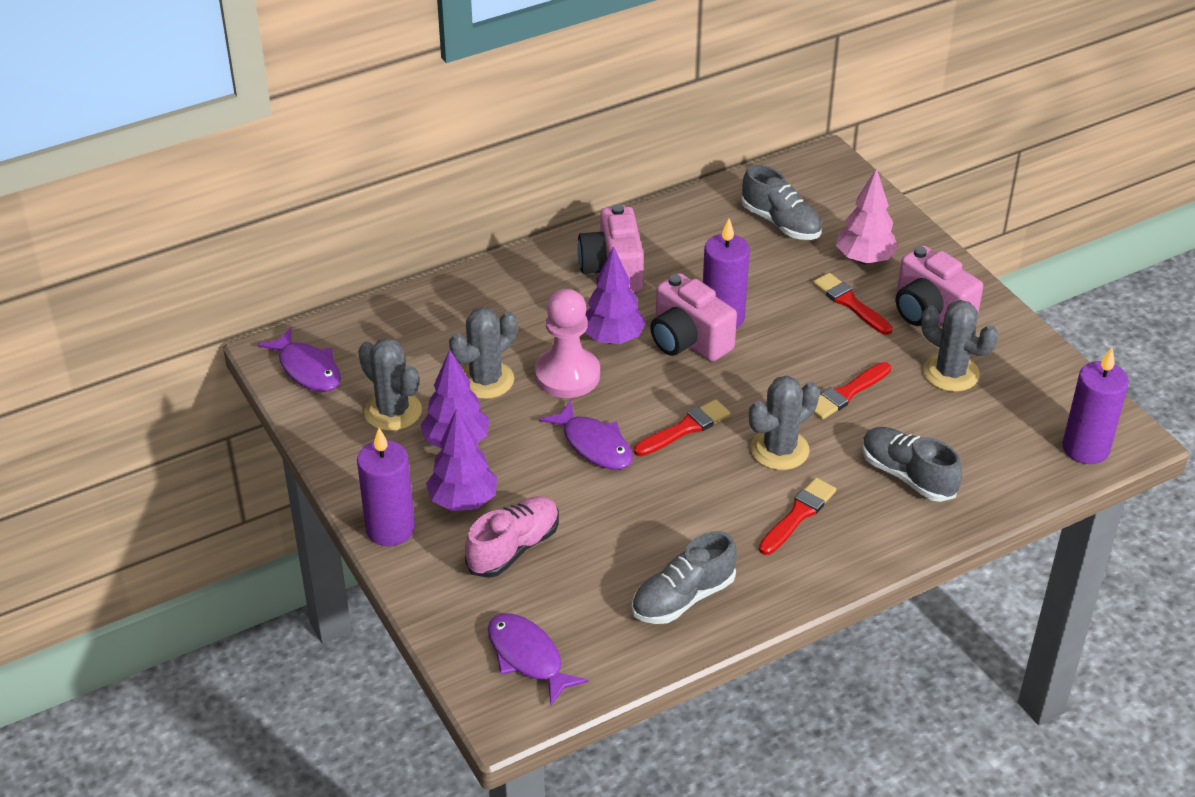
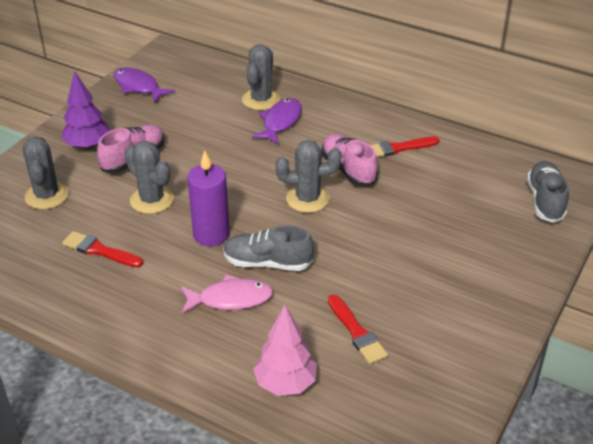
grey shoe: 3 -> 2
pink camera: 3 -> 0
pink fish: 0 -> 1
pink pawn: 1 -> 0
pink shoe: 1 -> 2
purple candle: 3 -> 1
purple fish: 3 -> 2
purple tree: 3 -> 1
red brush: 4 -> 3

